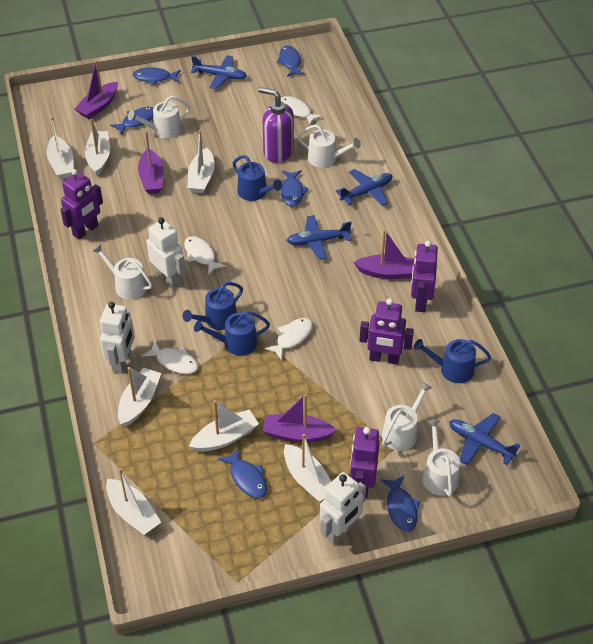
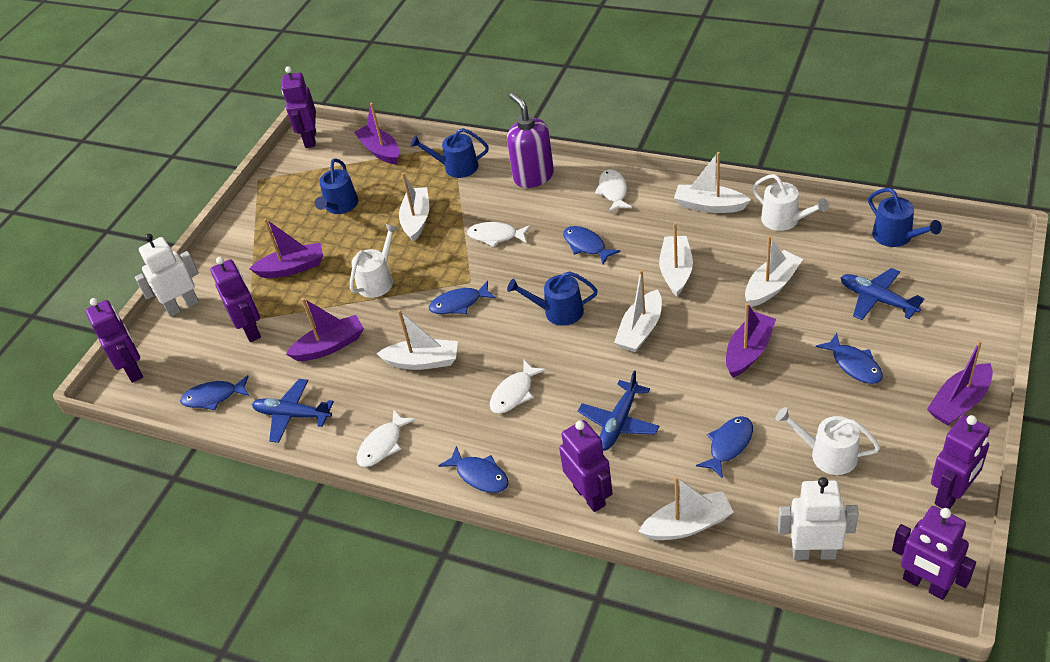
blue plane: 4 -> 3
purple boat: 4 -> 5
purple robot: 4 -> 6
white robot: 3 -> 2
white watering can: 5 -> 3

